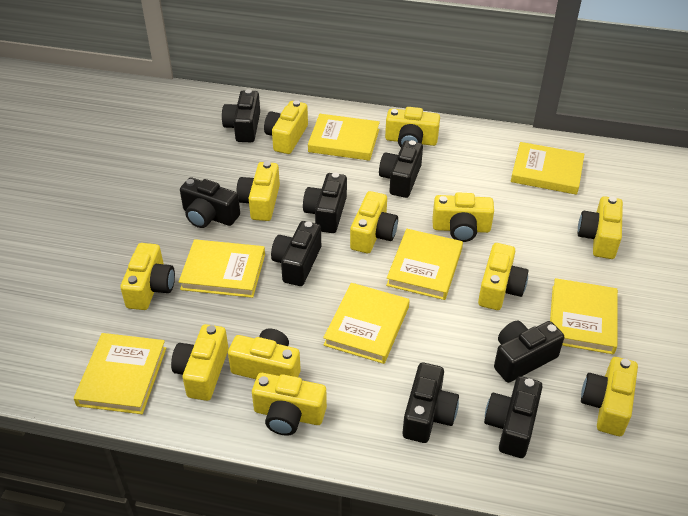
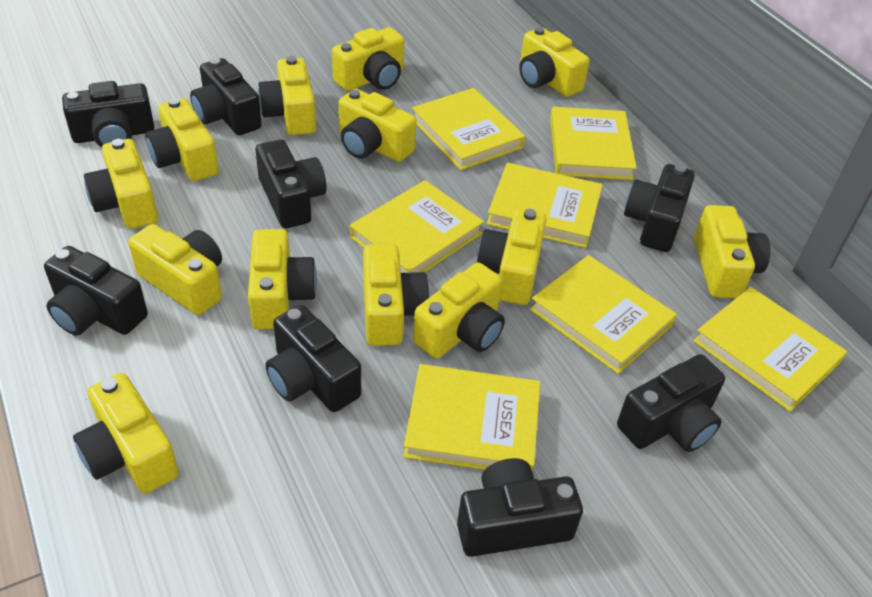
yellow camera: 12 -> 13

